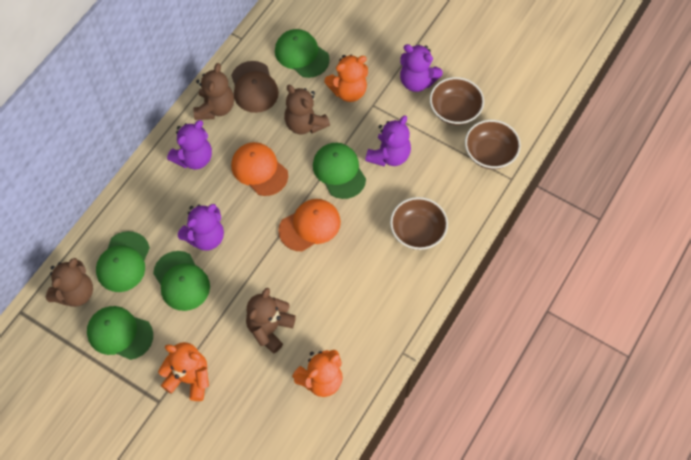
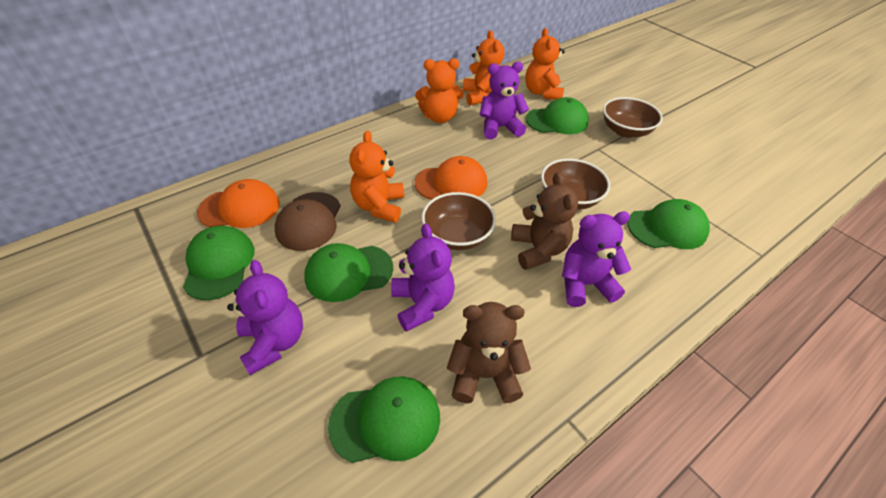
brown teddy bear: 4 -> 2
orange teddy bear: 3 -> 4

